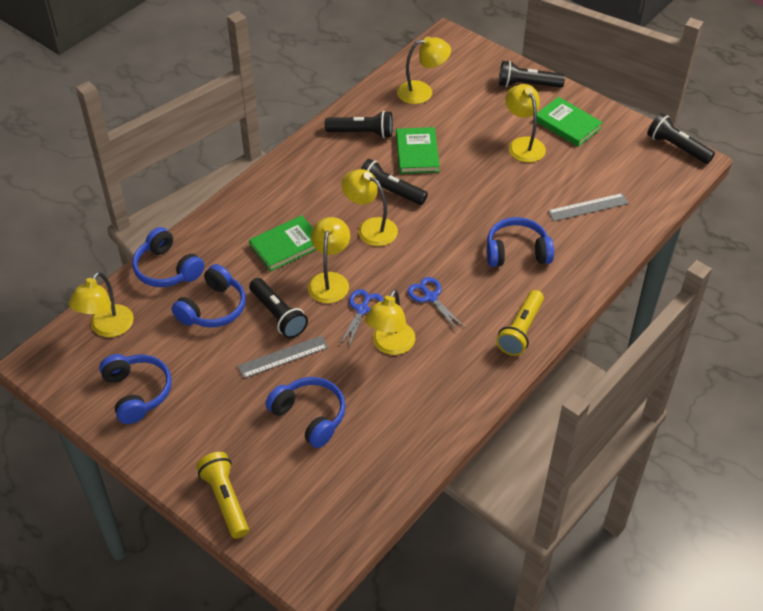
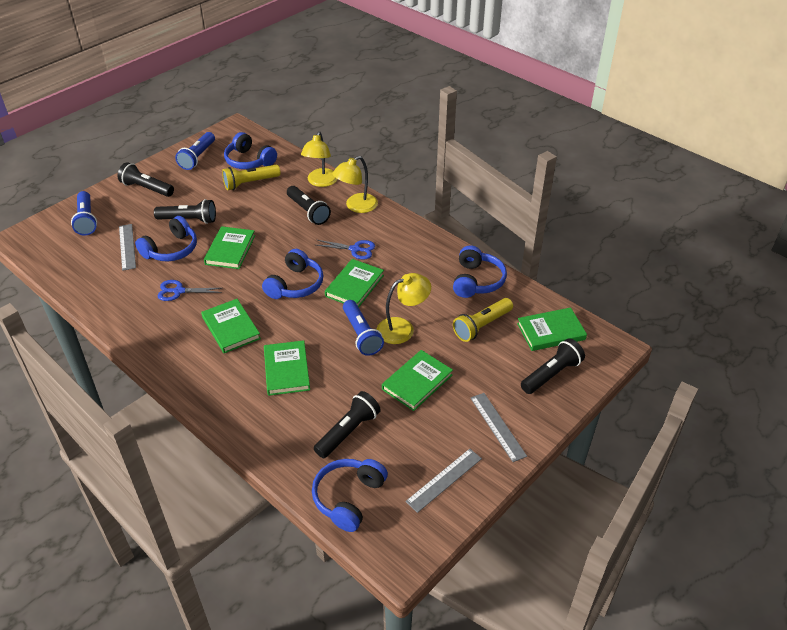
blue flashlight: 0 -> 3
green book: 3 -> 6
grey ruler: 2 -> 3
yellow lamp: 6 -> 3

